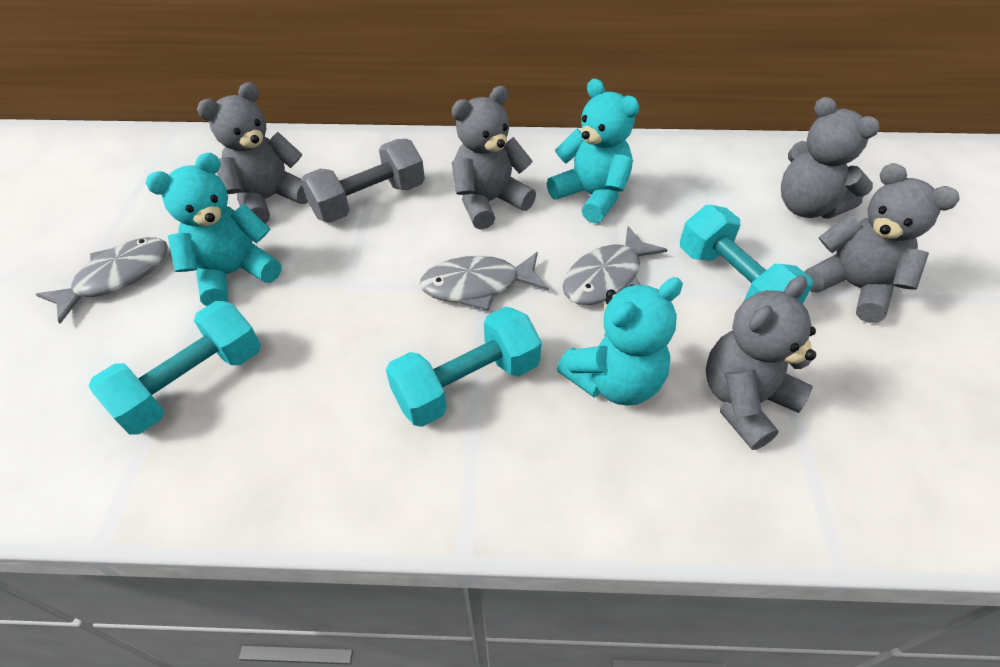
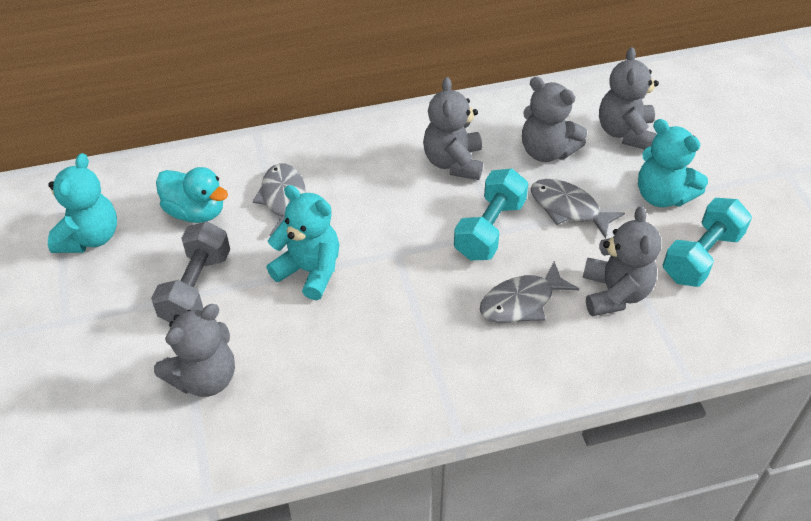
turquoise duck: 0 -> 1
turquoise dumbbell: 3 -> 2

